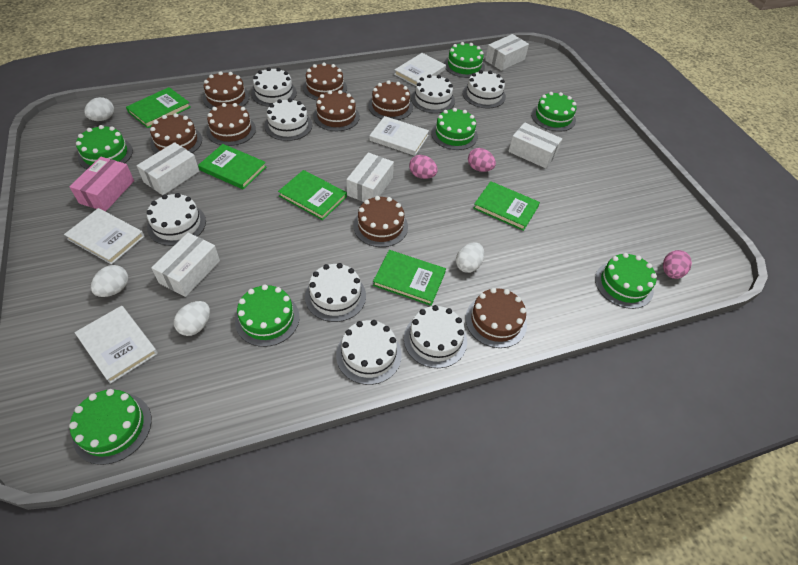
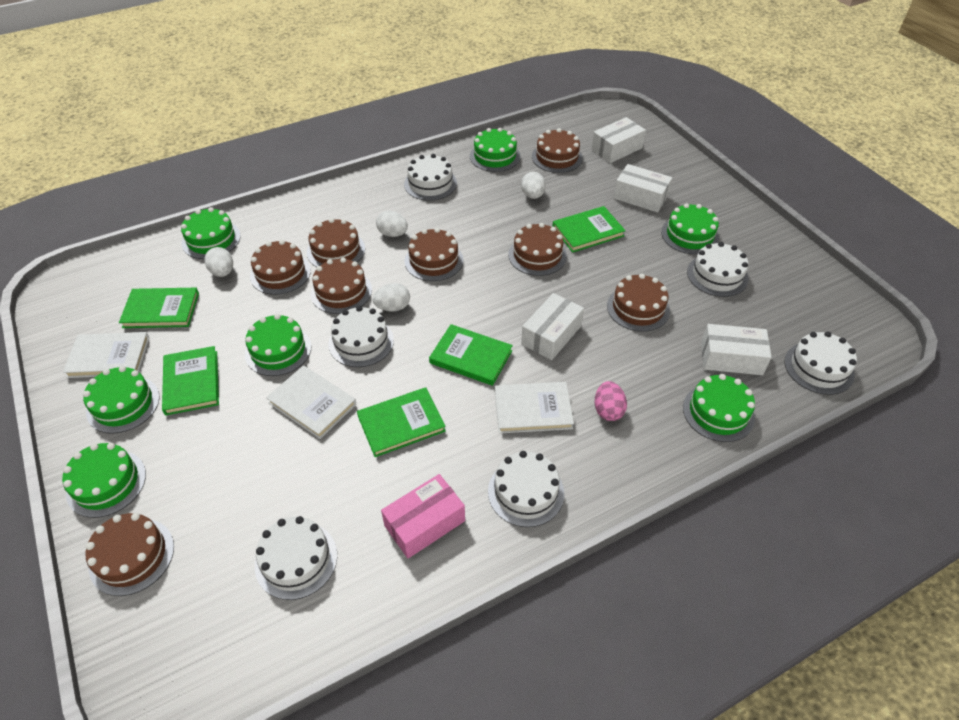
pink egg: 3 -> 1
white book: 4 -> 3
white box: 5 -> 4
white cake: 8 -> 6

